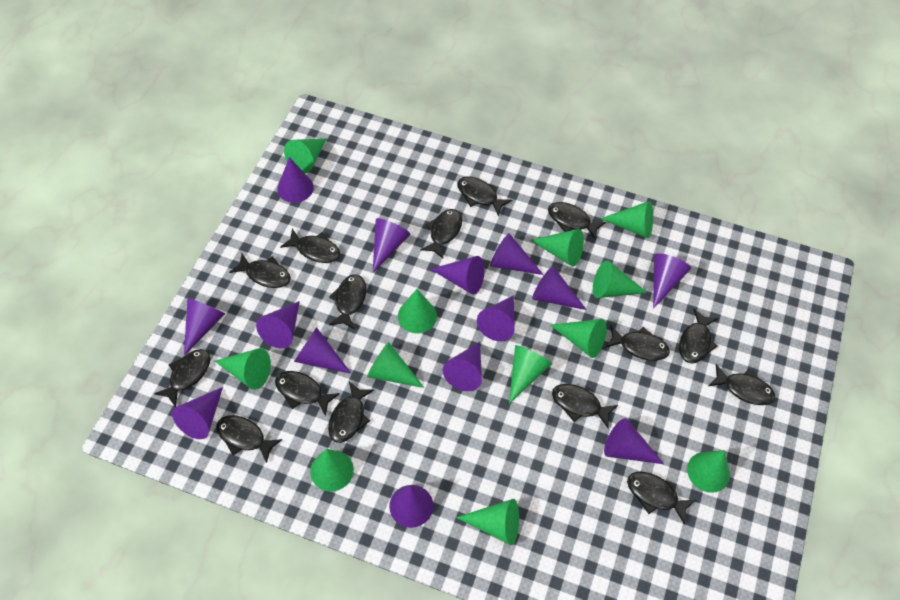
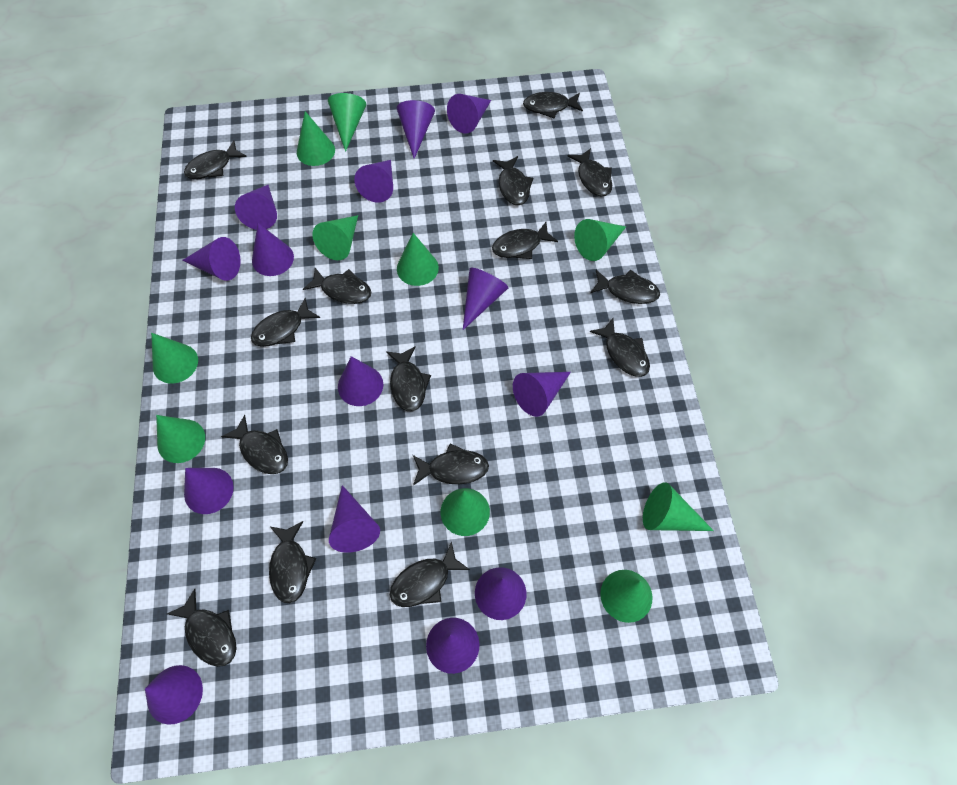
green cone: 12 -> 10

